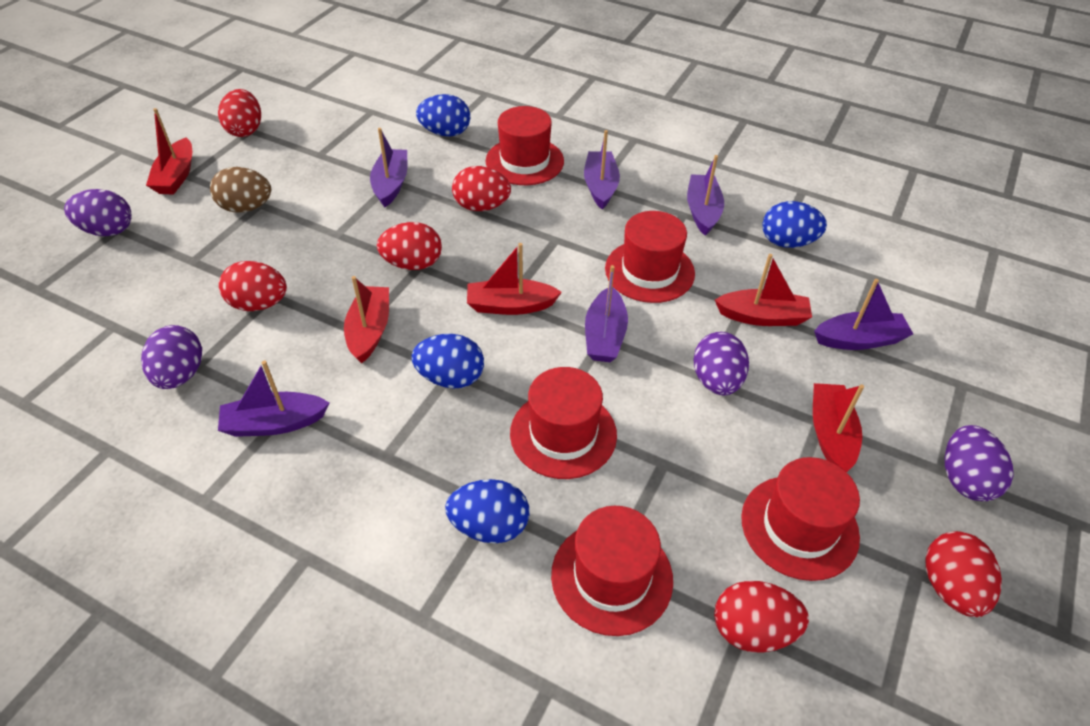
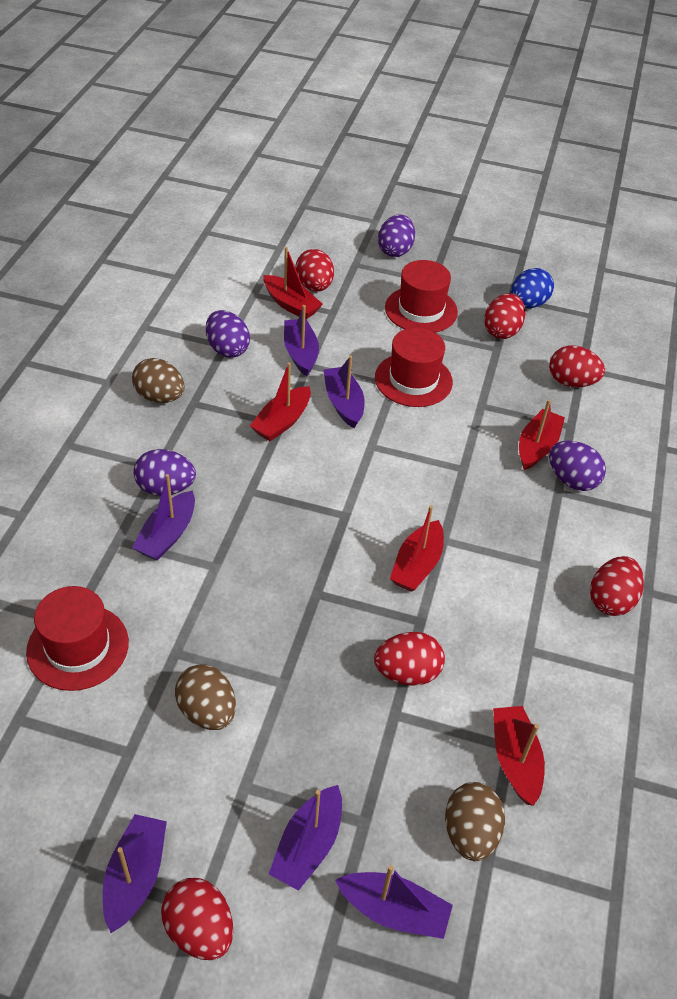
blue egg: 4 -> 1
brown egg: 1 -> 3
red hat: 5 -> 3

